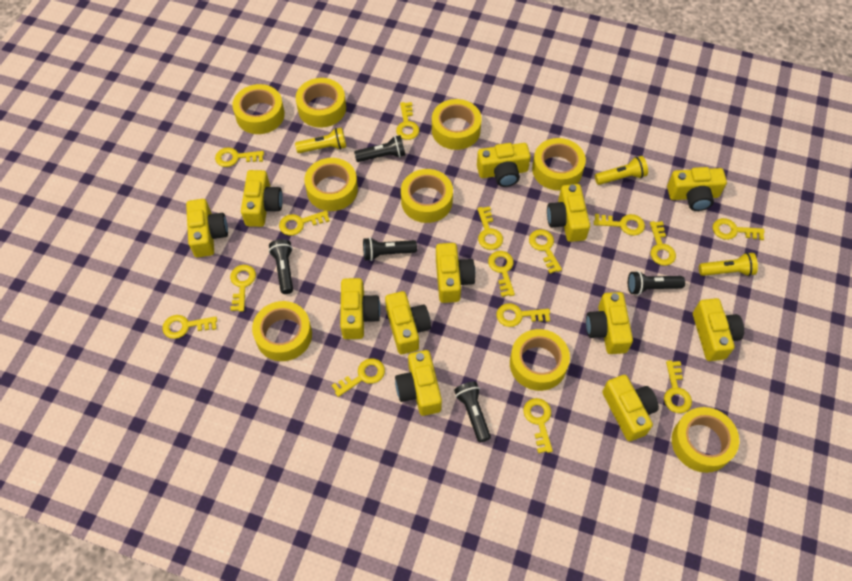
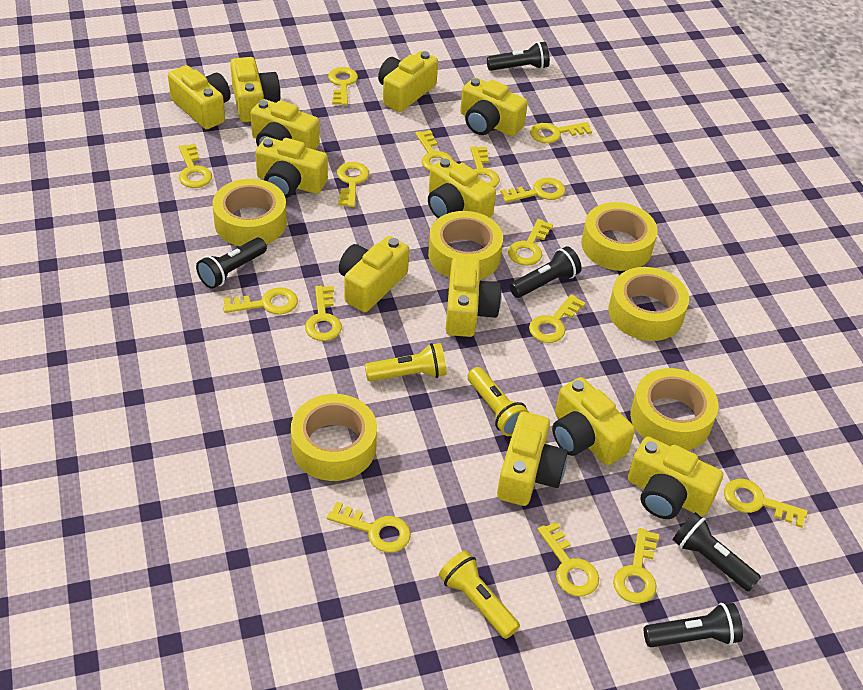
yellow tape: 9 -> 6

